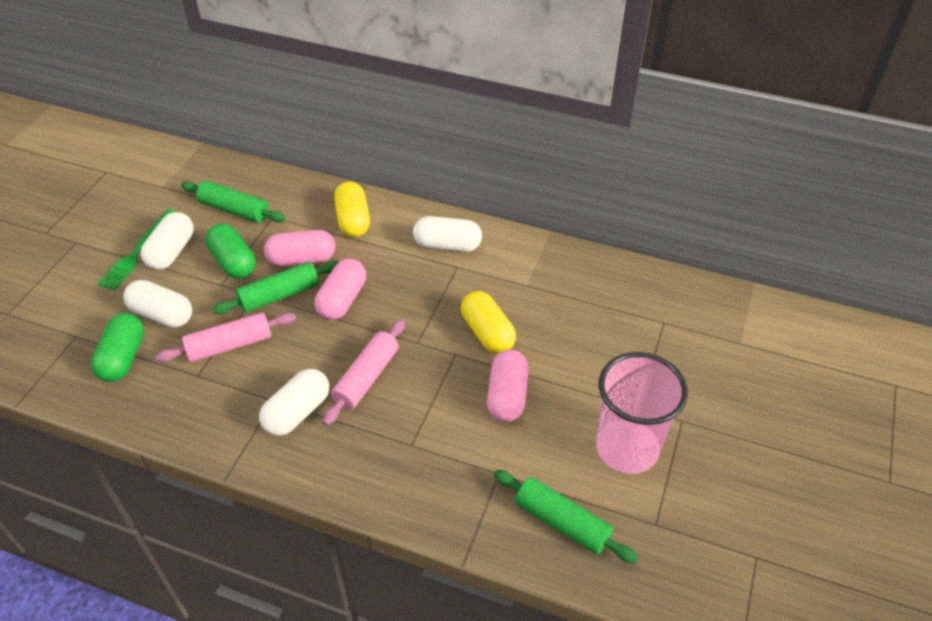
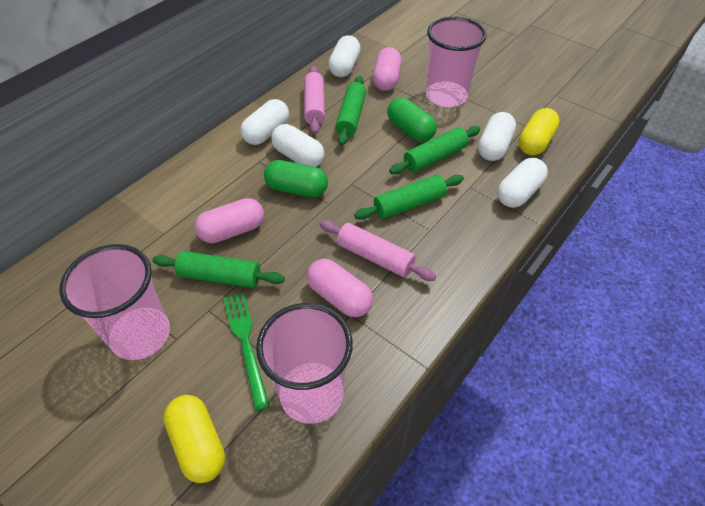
green rolling pin: 3 -> 4
pink cup: 1 -> 3
white capsule: 4 -> 5

